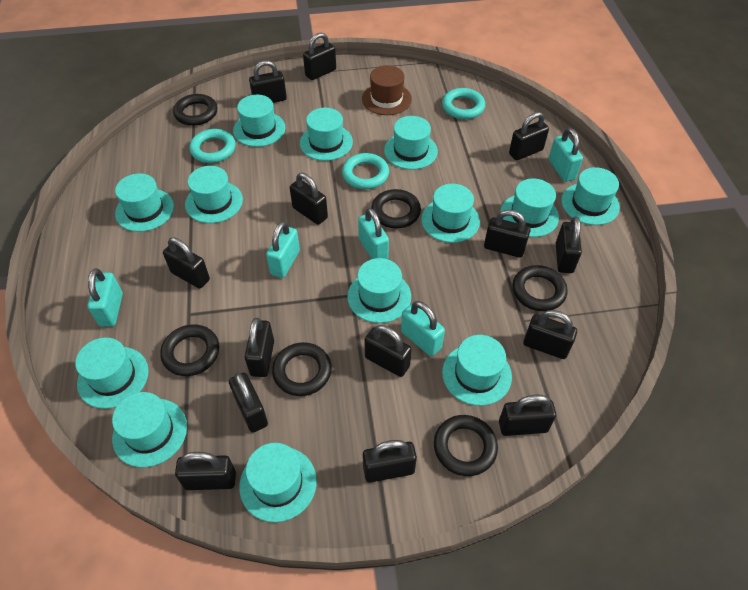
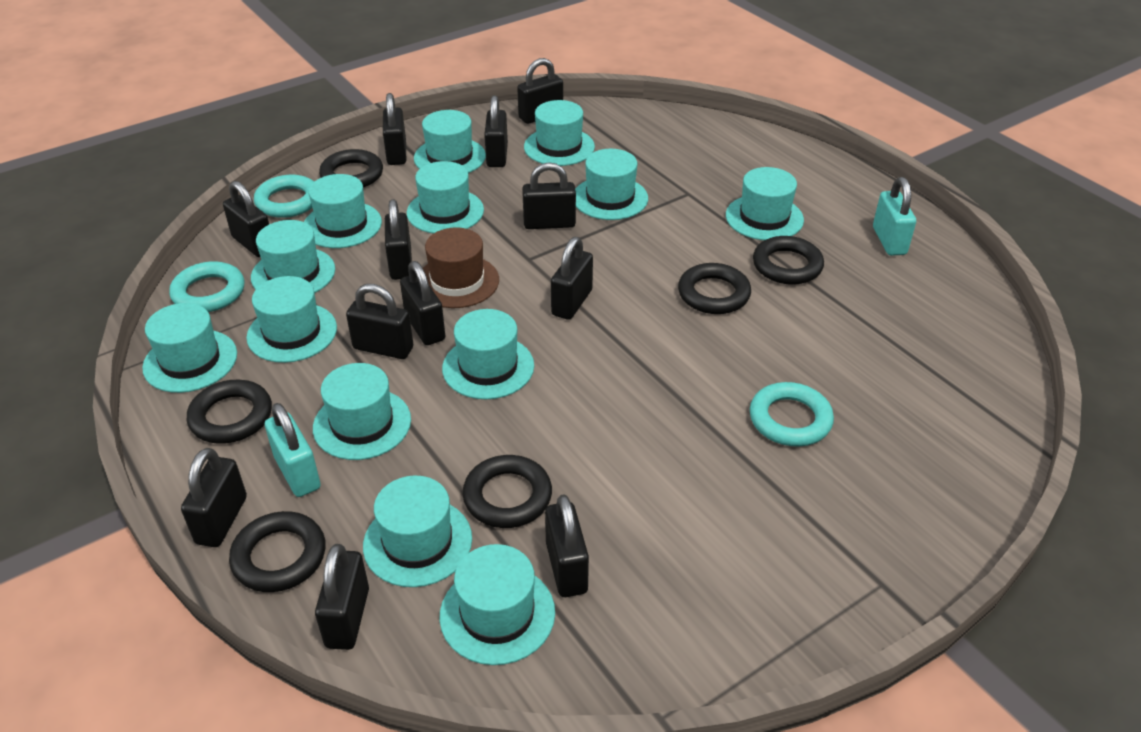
black padlock: 14 -> 12
turquoise padlock: 5 -> 2

